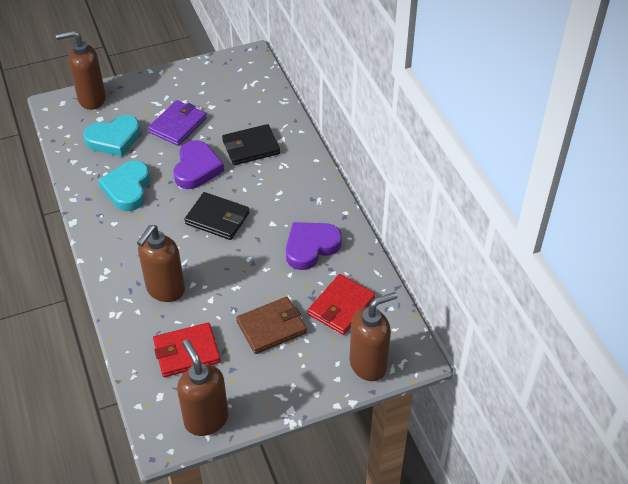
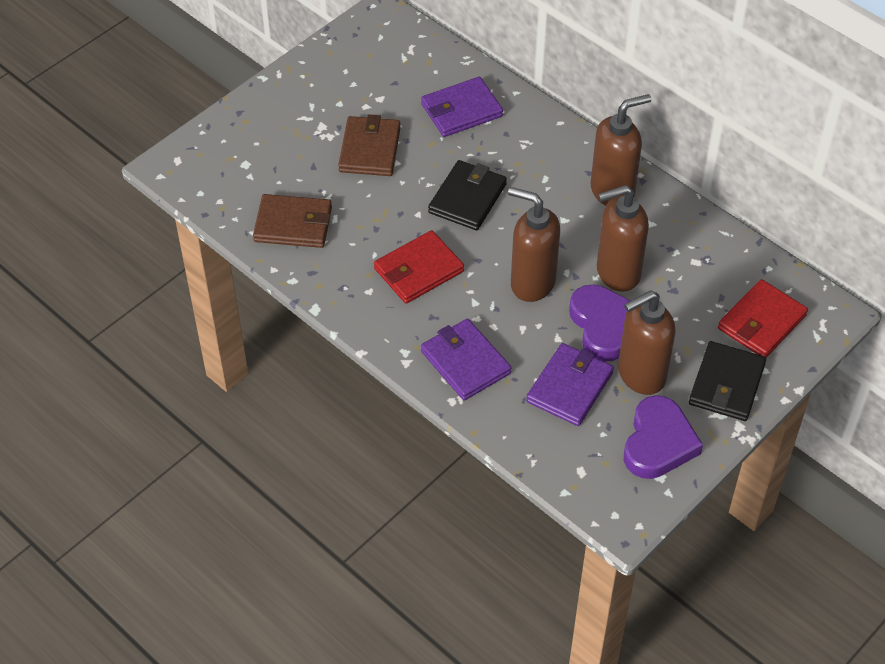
brown wallet: 1 -> 2
purple wallet: 1 -> 3
turquoise heart: 2 -> 0

